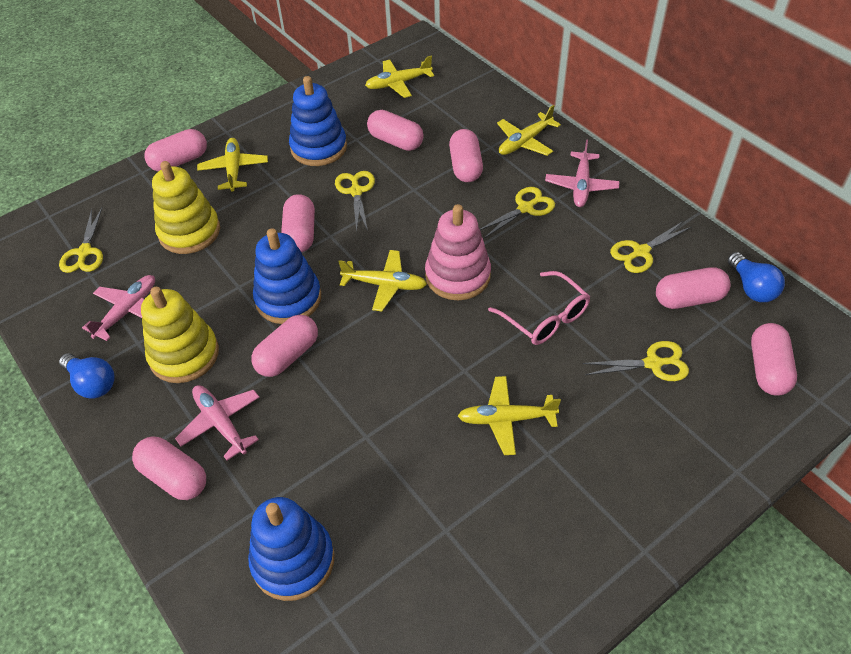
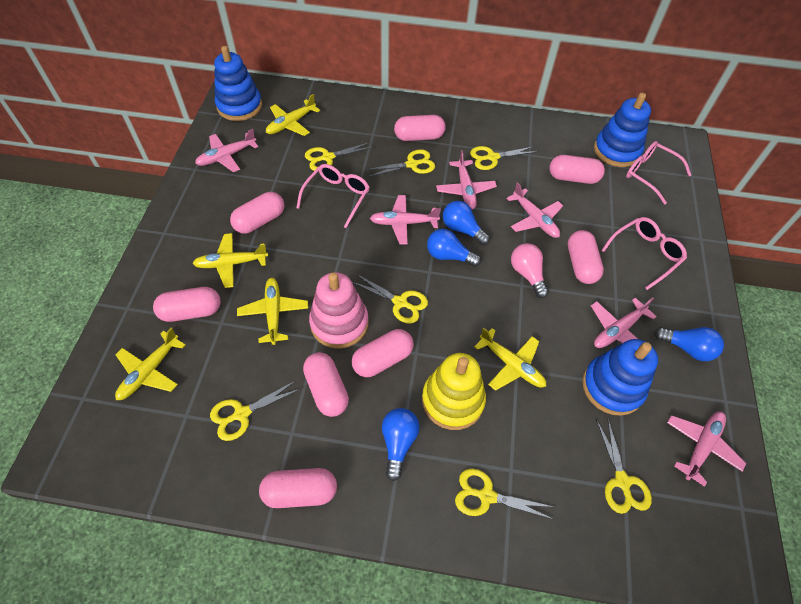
blue light bulb: 2 -> 4
pink glasses: 1 -> 3
pink light bulb: 0 -> 1
pink plane: 3 -> 6
yellow scissors: 5 -> 7
yellow stacking toy: 2 -> 1

